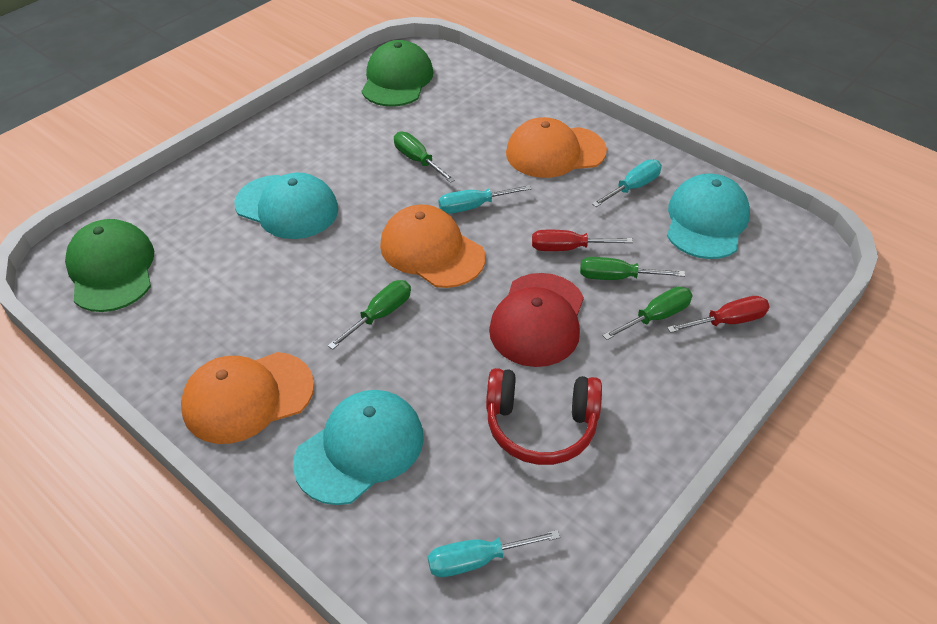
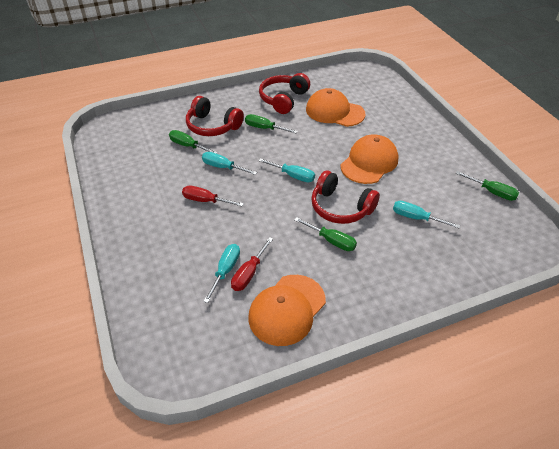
green cap: 2 -> 0
red cap: 1 -> 0
red headphones: 1 -> 3
turquoise cap: 3 -> 0
turquoise screwdriver: 3 -> 4

